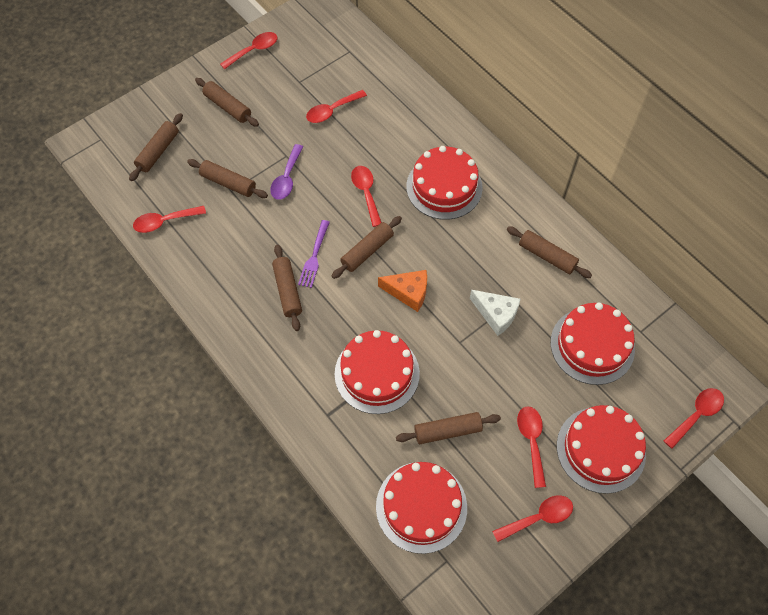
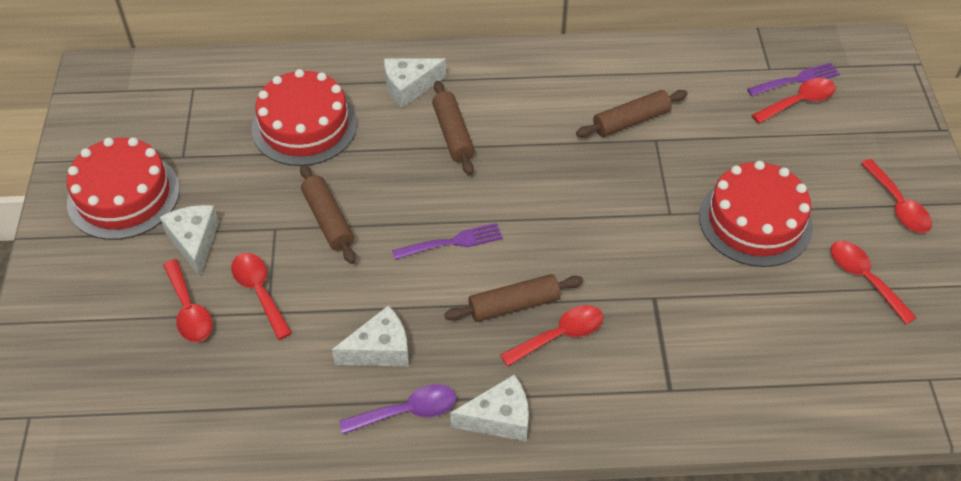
brown rolling pin: 7 -> 4
orange cheese: 1 -> 0
purple fork: 1 -> 2
red cake: 5 -> 3
red spoon: 7 -> 6
white cheese: 1 -> 4

